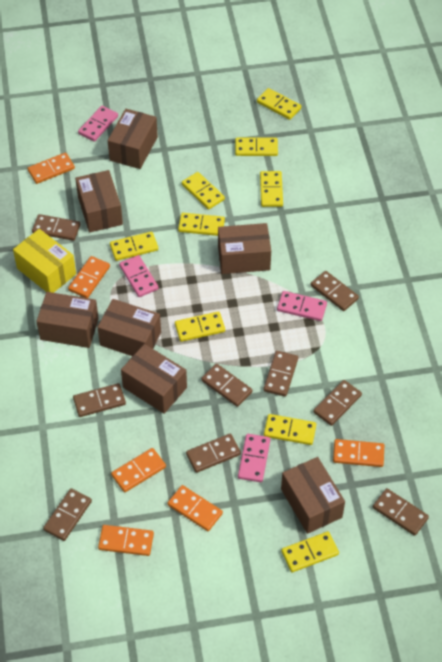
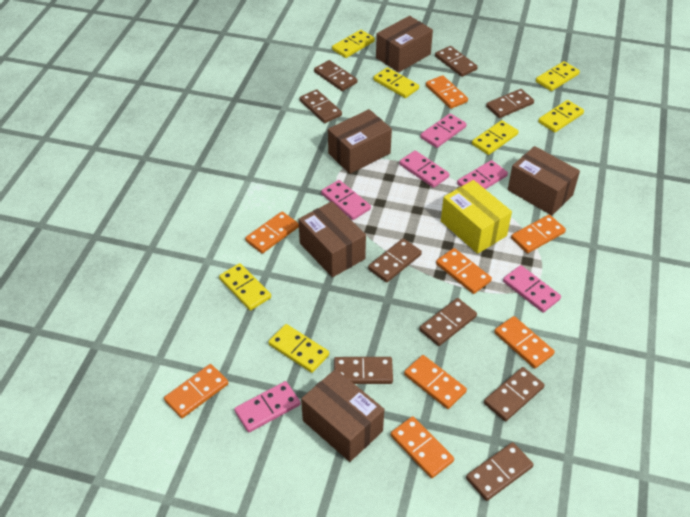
brown box: 7 -> 5
orange domino: 6 -> 8
pink domino: 4 -> 6
yellow domino: 9 -> 7

